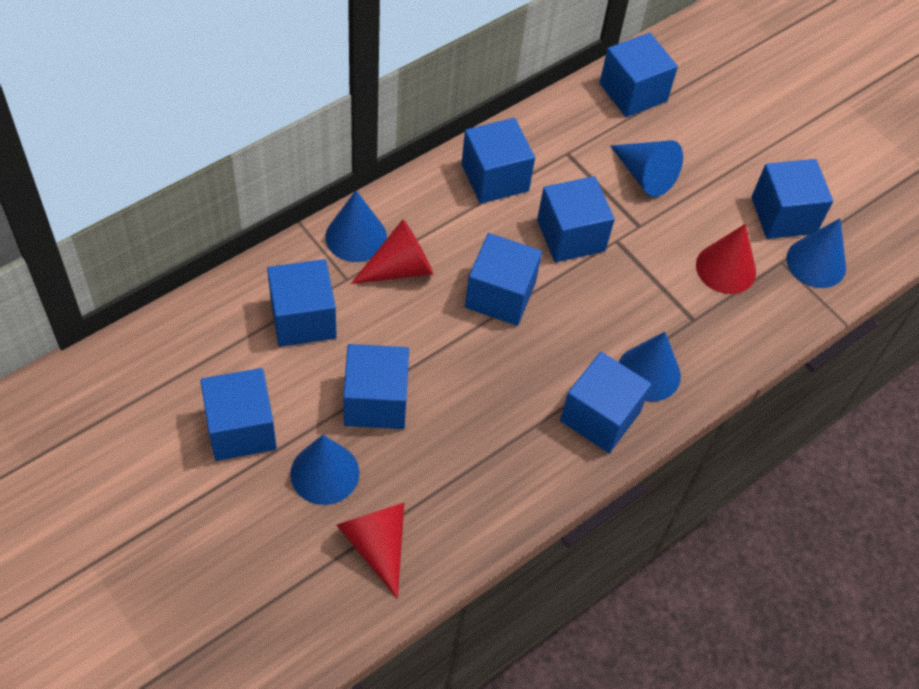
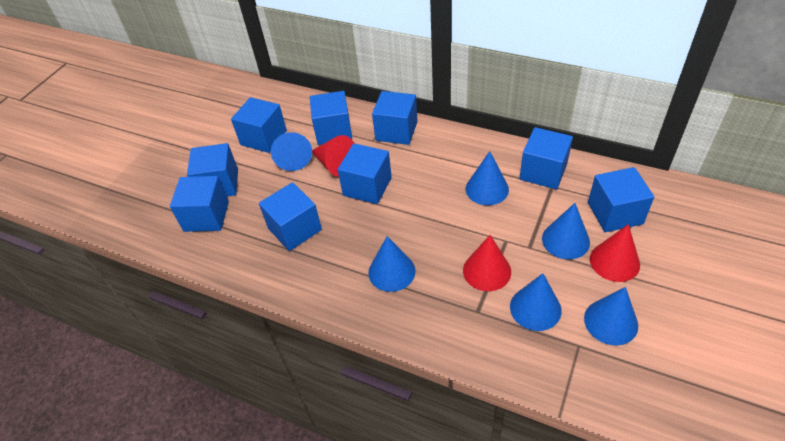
blue cone: 5 -> 6

